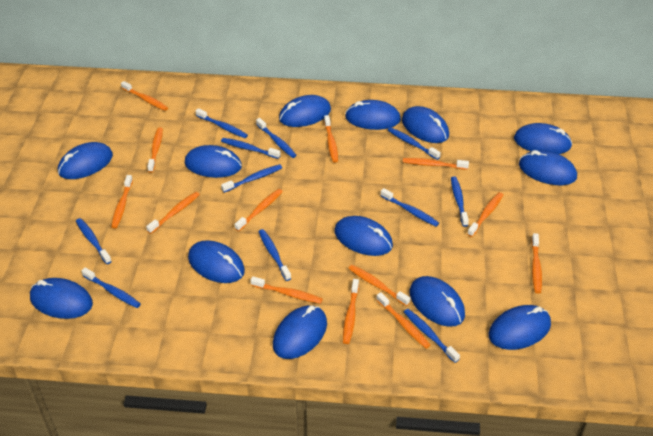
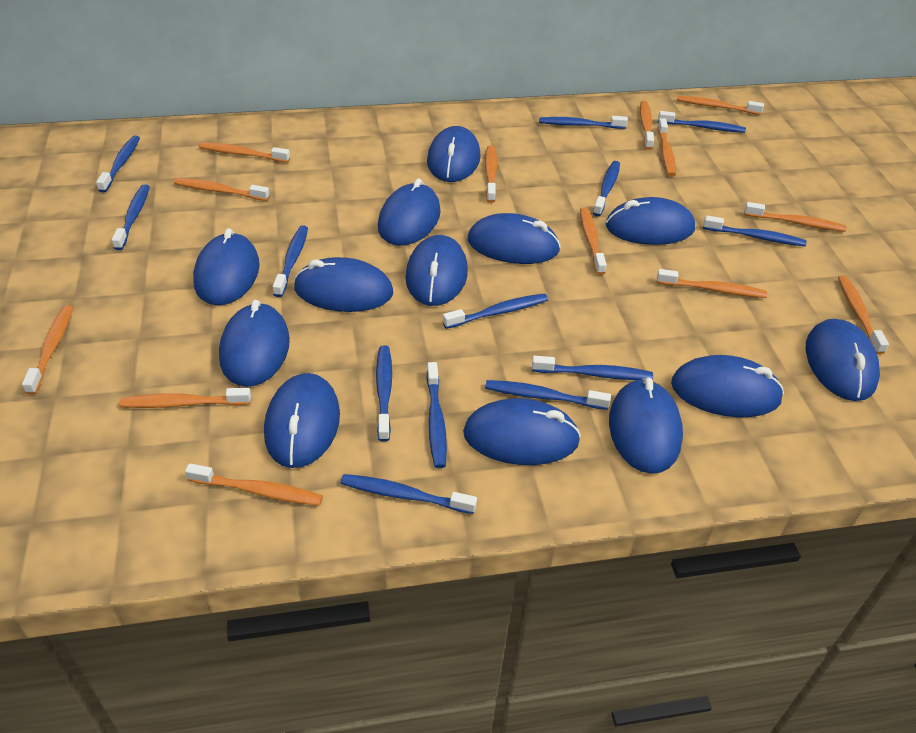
blue toothbrush: 11 -> 13

